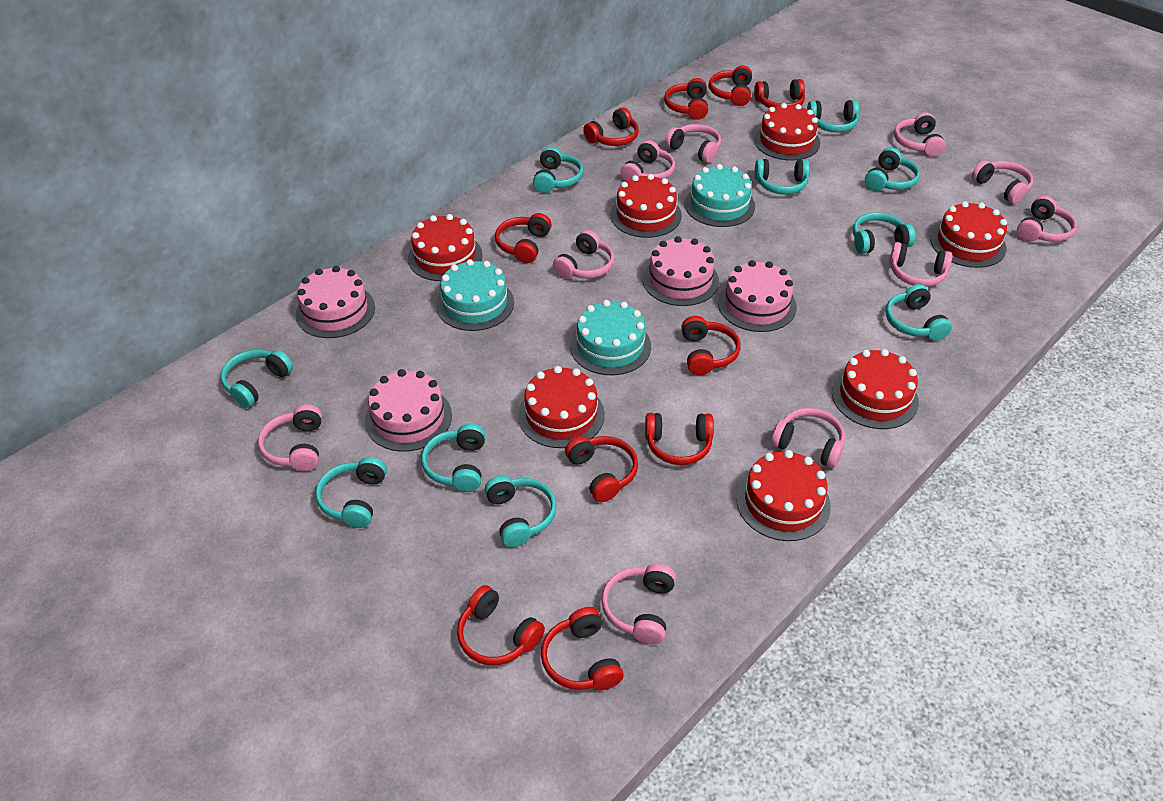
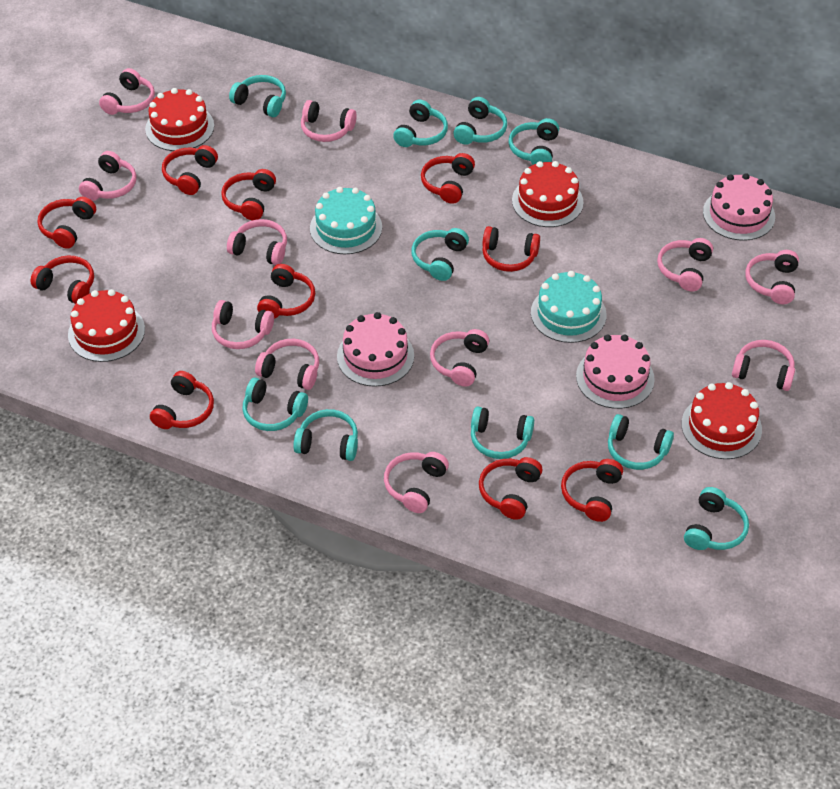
pink cake: 4 -> 3
pink headphones: 10 -> 11
red cake: 7 -> 4
turquoise cake: 3 -> 2

